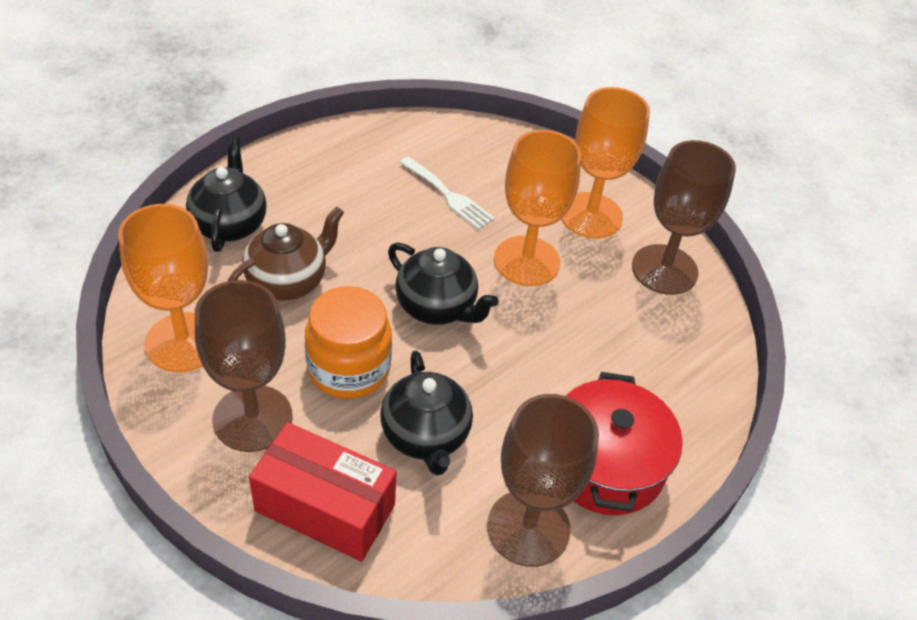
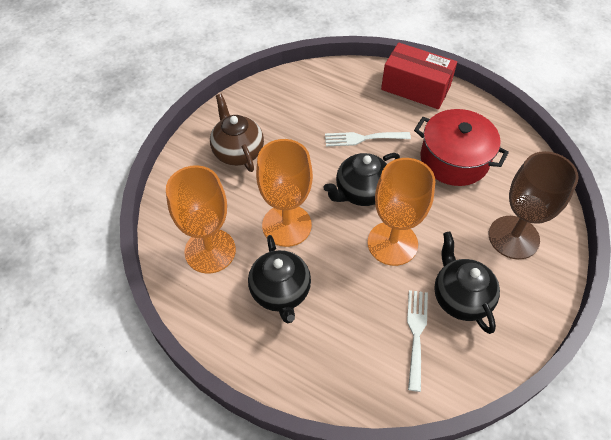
brown goblet: 3 -> 1
orange jar: 1 -> 0
white fork: 1 -> 2

